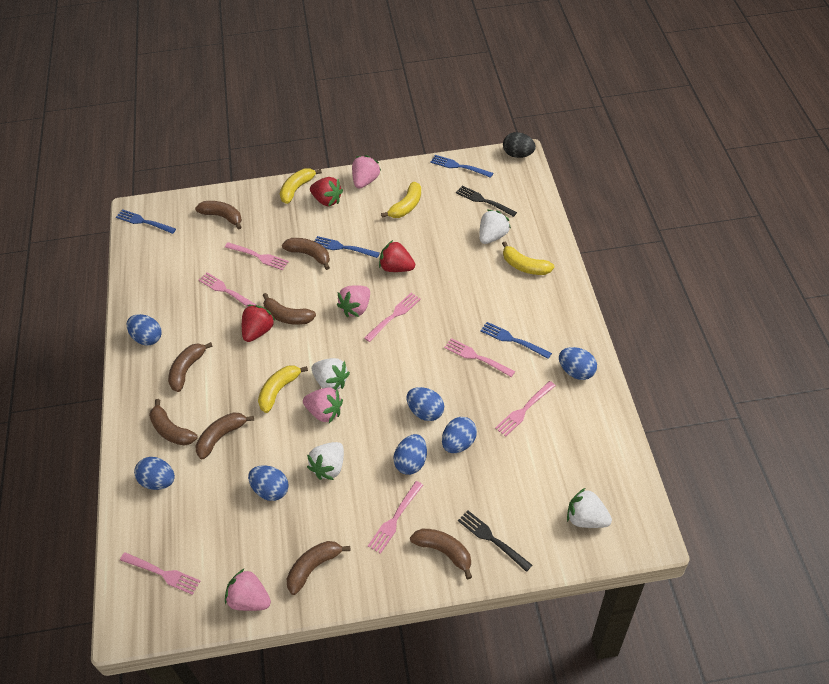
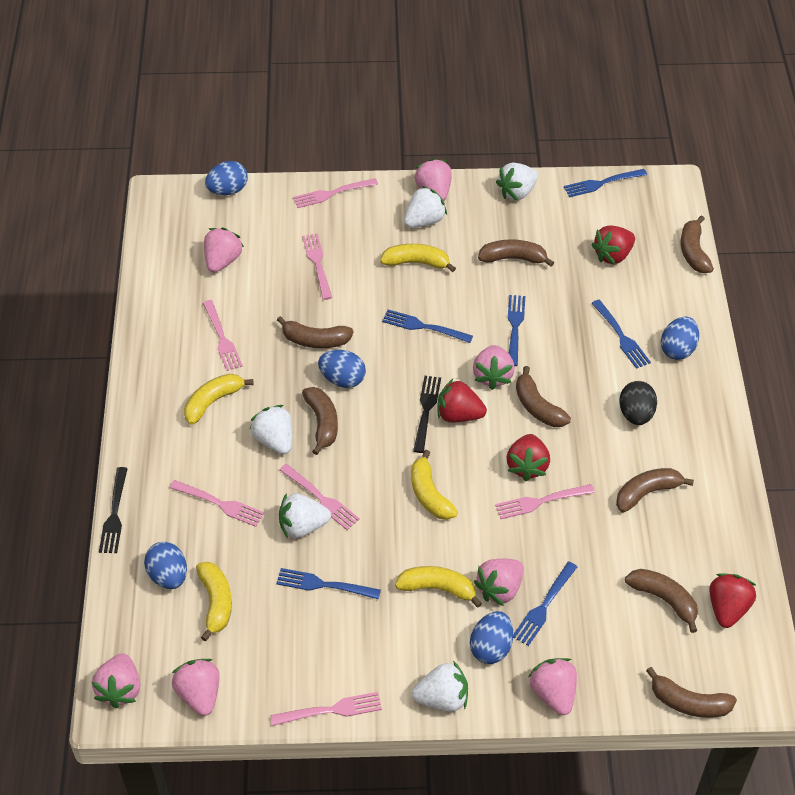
blue egg: 7 -> 5
blue fork: 4 -> 6
pink strawberry: 4 -> 7
red strawberry: 3 -> 4
white strawberry: 4 -> 5
yellow banana: 4 -> 5

